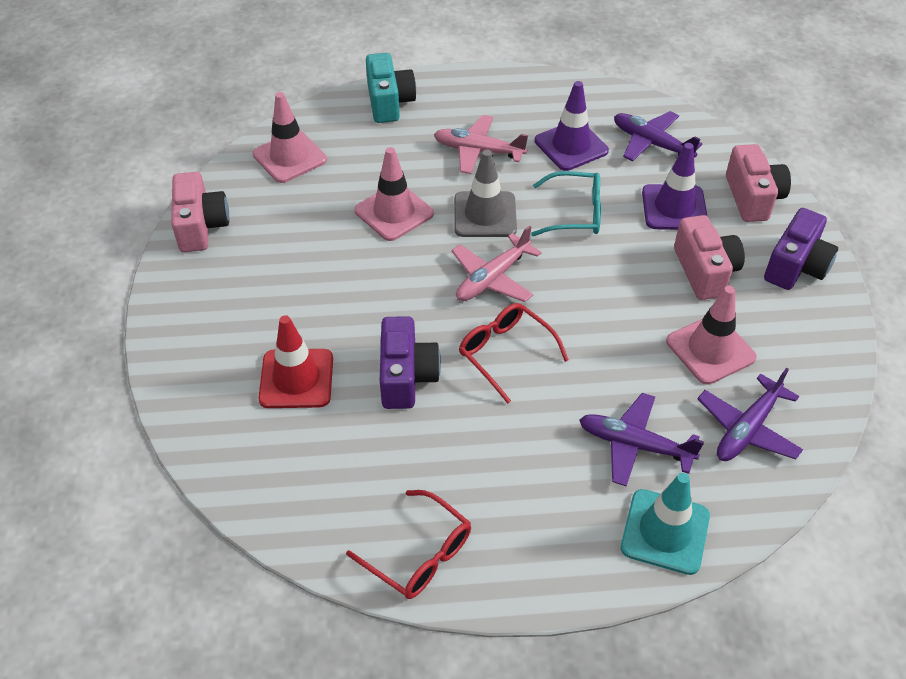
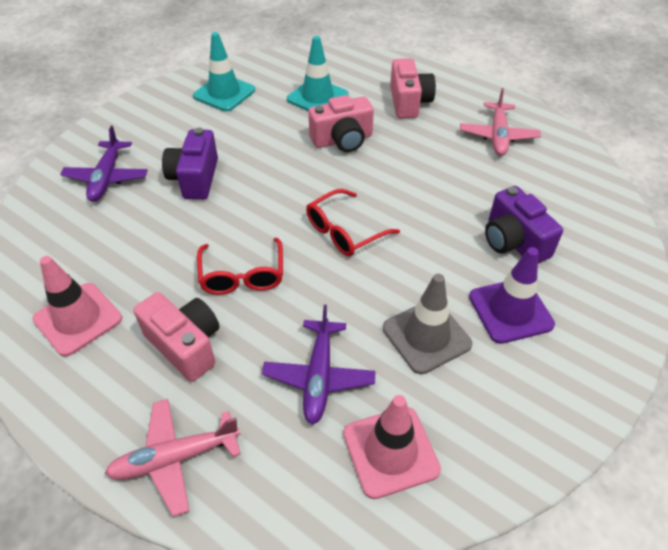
pink traffic cone: 3 -> 2
purple plane: 3 -> 2
purple traffic cone: 2 -> 1
red traffic cone: 1 -> 0
turquoise camera: 1 -> 0
turquoise glasses: 1 -> 0
turquoise traffic cone: 1 -> 2

